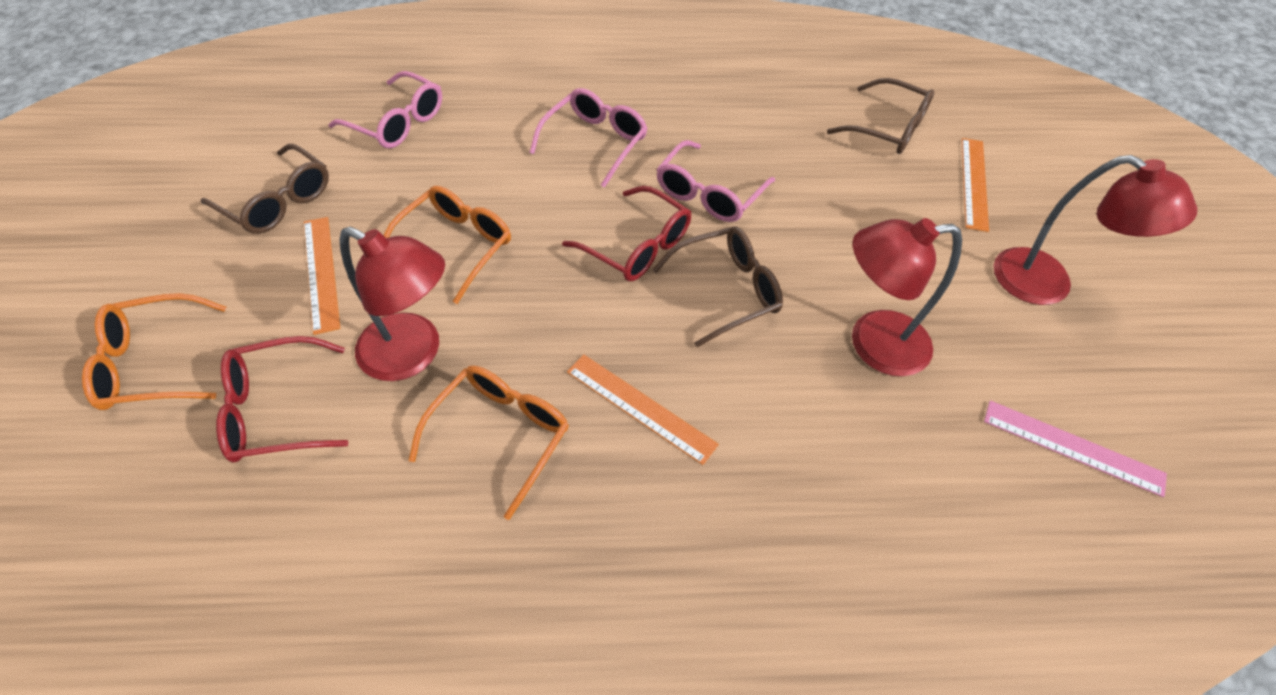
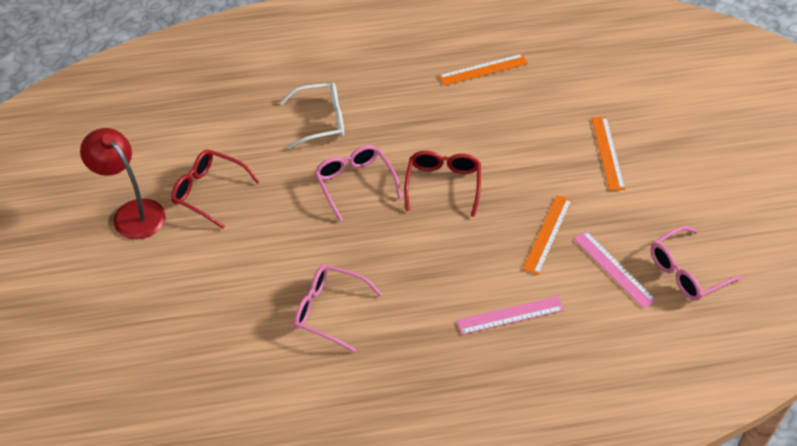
brown glasses: 3 -> 0
orange glasses: 3 -> 0
pink ruler: 1 -> 2
red lamp: 3 -> 1
white glasses: 0 -> 1

